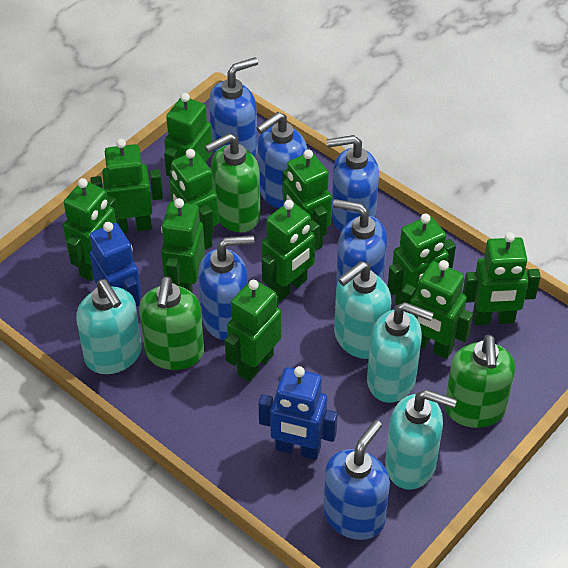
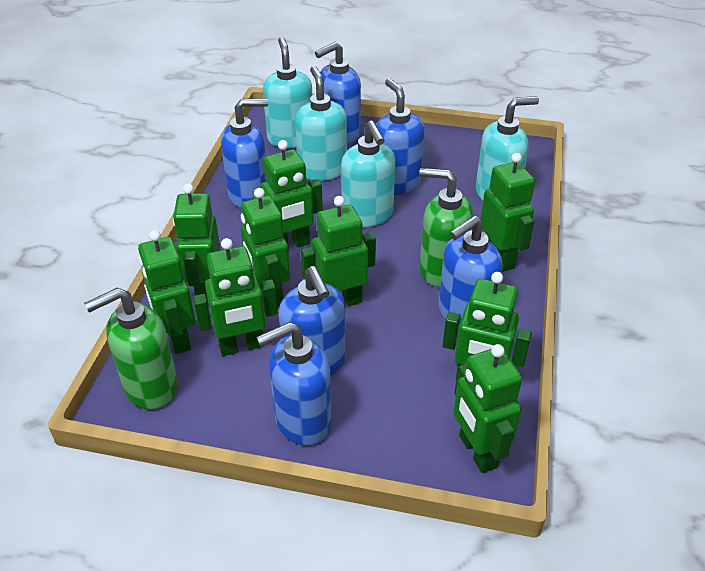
blue robot: 2 -> 0
green robot: 11 -> 9
green soap dispenser: 3 -> 2

